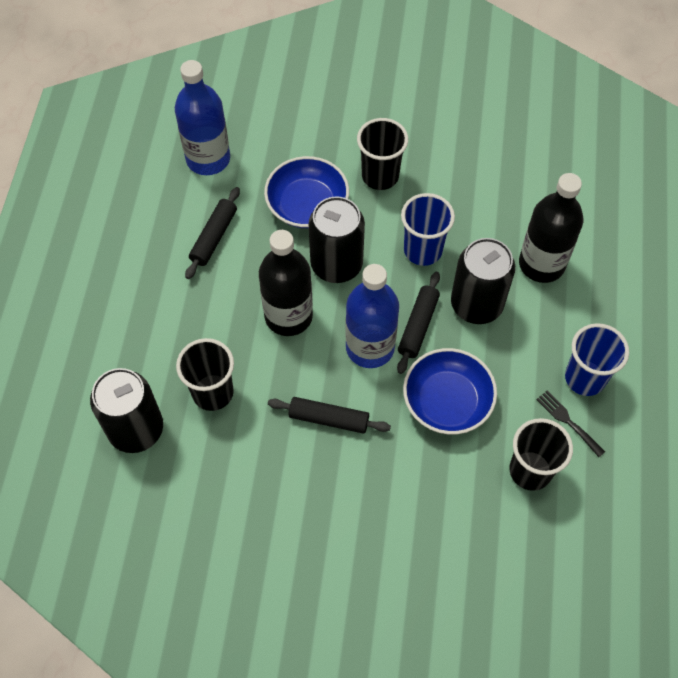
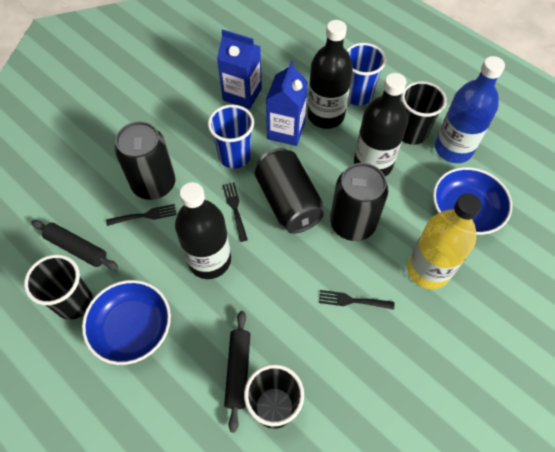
black bottle: 2 -> 3
black fork: 1 -> 3
black rolling pin: 3 -> 2
blue bottle: 2 -> 1
blue carton: 0 -> 2
yellow bottle: 0 -> 1

